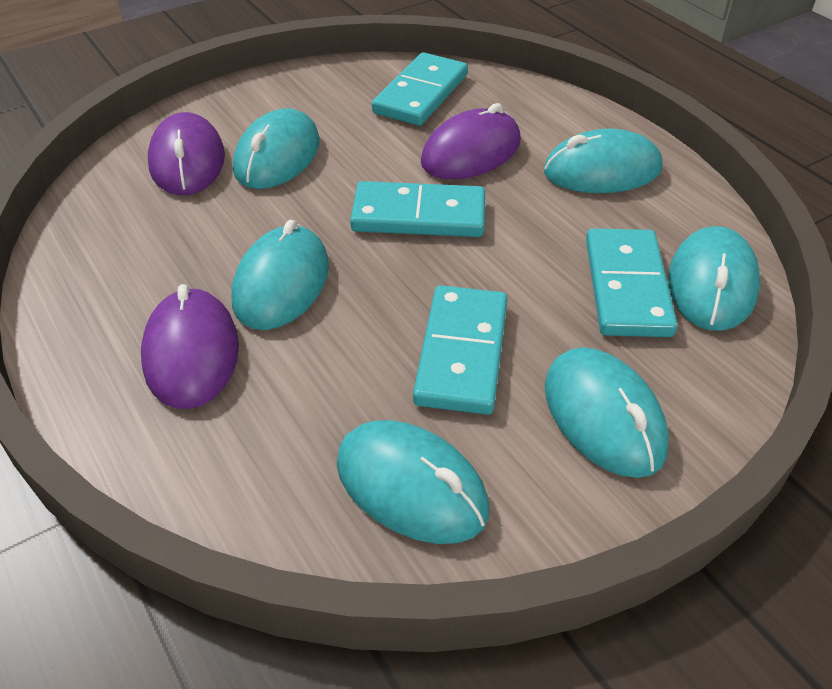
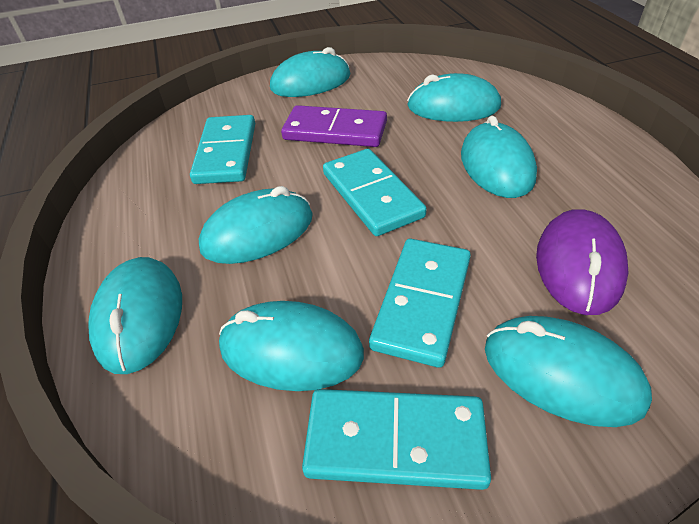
purple domino: 0 -> 1
purple mouse: 3 -> 1
turquoise mouse: 6 -> 7

